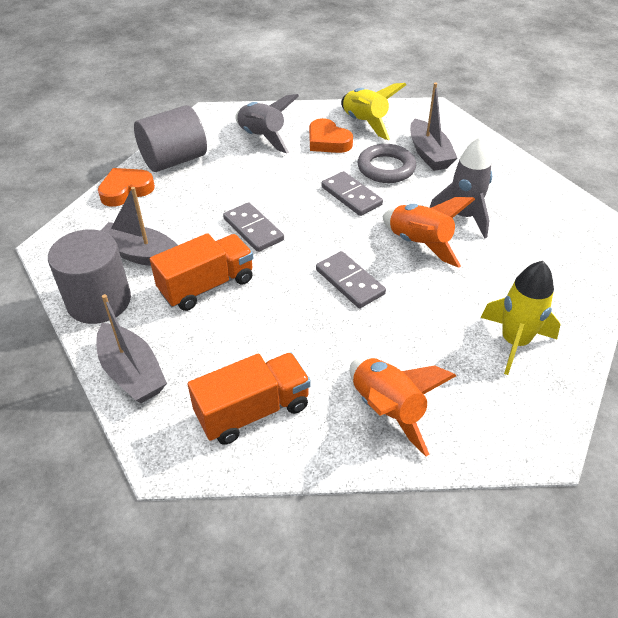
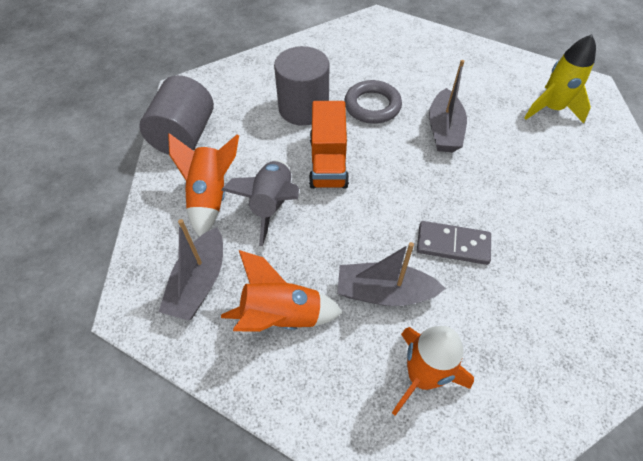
grey domino: 3 -> 1
grey rocket: 2 -> 1
orange heart: 2 -> 0
orange rocket: 2 -> 3
orange truck: 2 -> 1
yellow rocket: 2 -> 1

